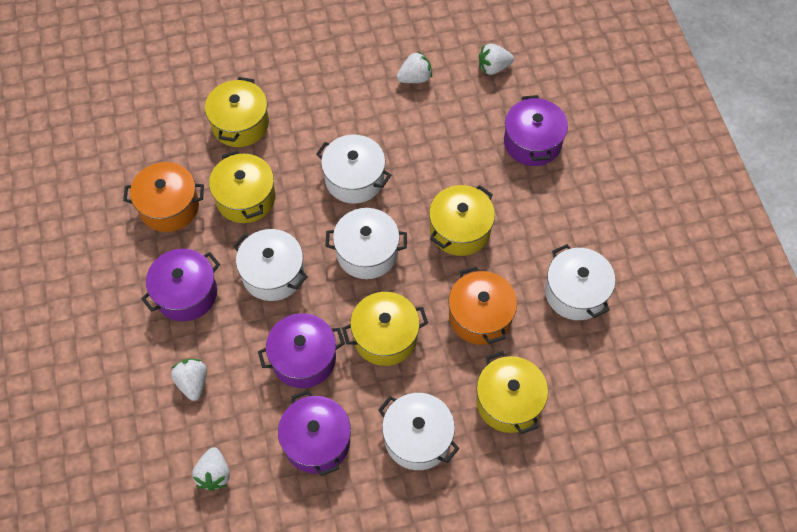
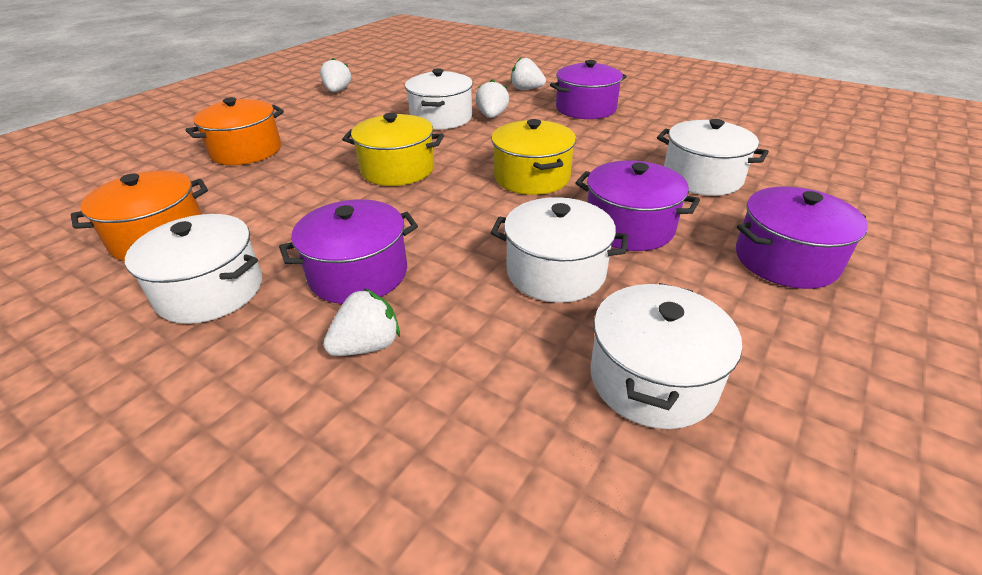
yellow pot: 5 -> 2

